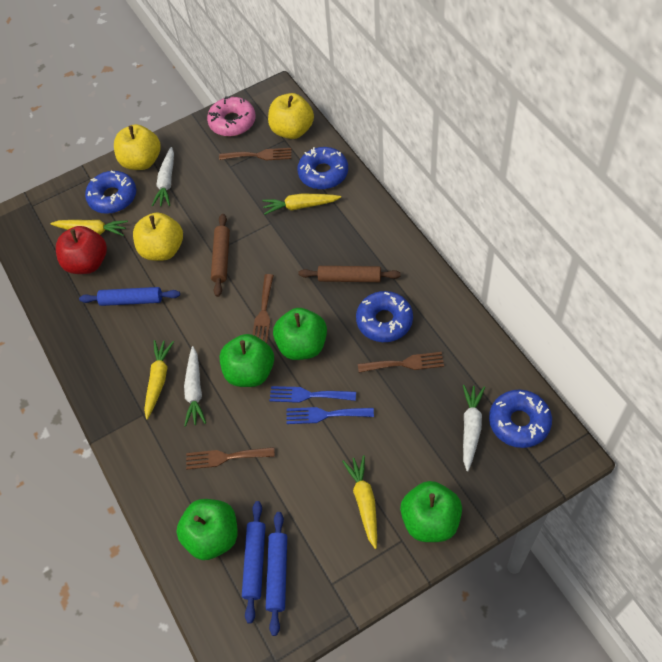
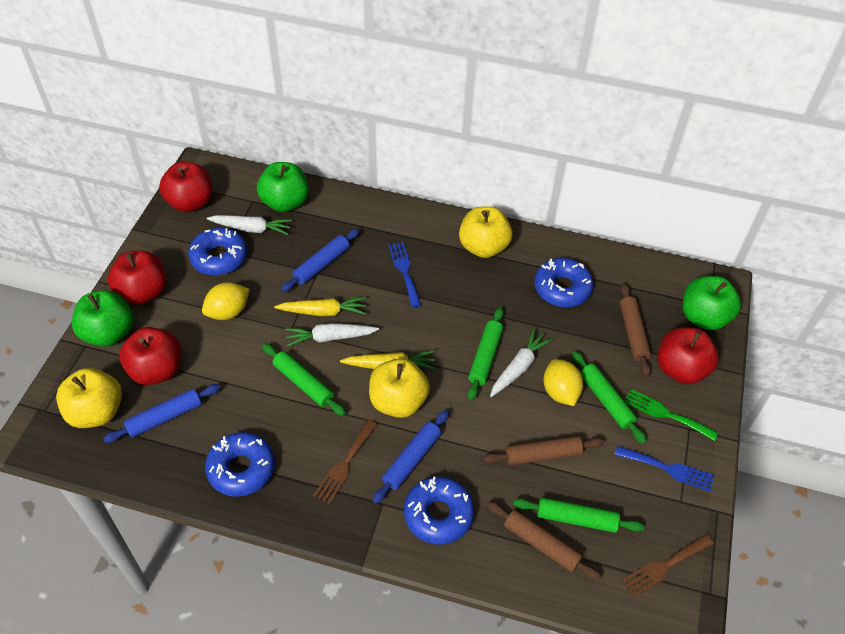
brown fork: 4 -> 2
brown rolling pin: 2 -> 3
green apple: 4 -> 3
green fork: 0 -> 1
green rolling pin: 0 -> 4
pink donut: 1 -> 0
red apple: 1 -> 4
yellow carrot: 4 -> 2
yellow lemon: 0 -> 2

